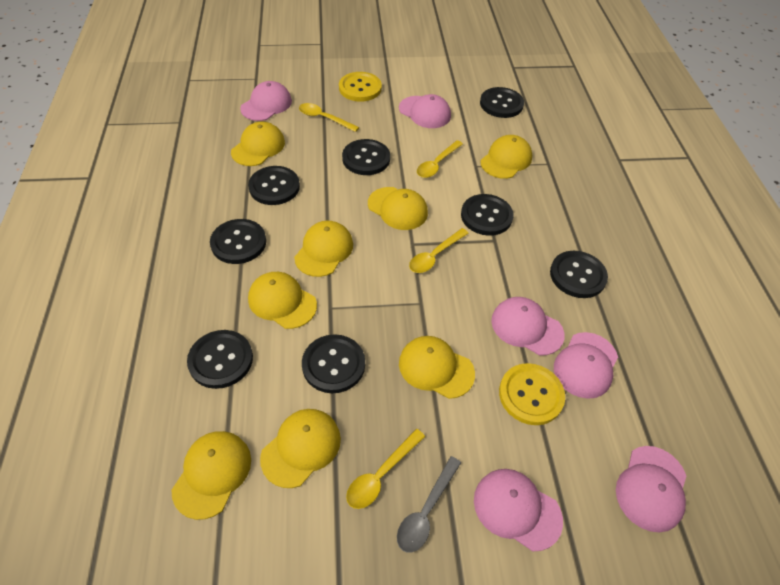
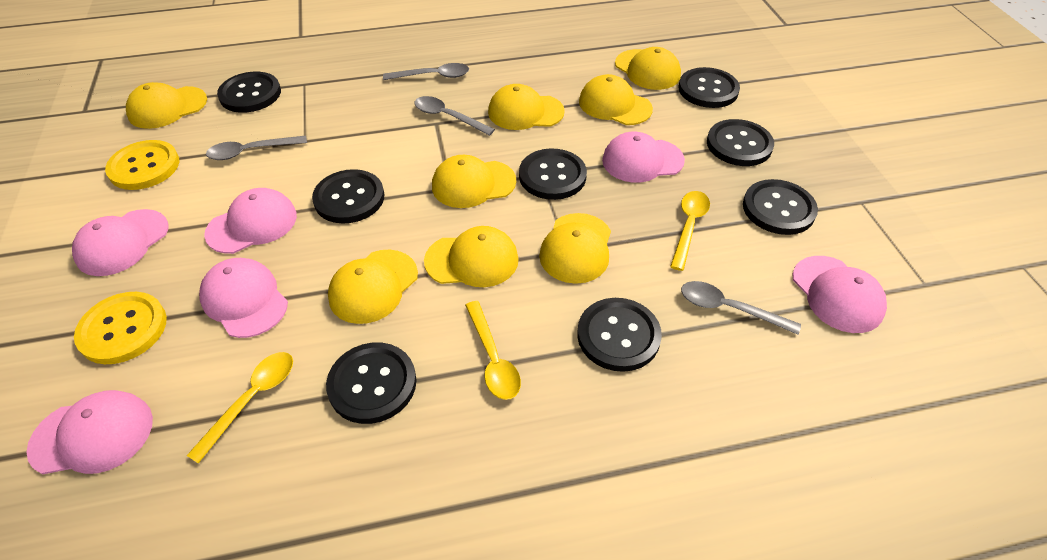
grey spoon: 1 -> 4
yellow spoon: 4 -> 3

